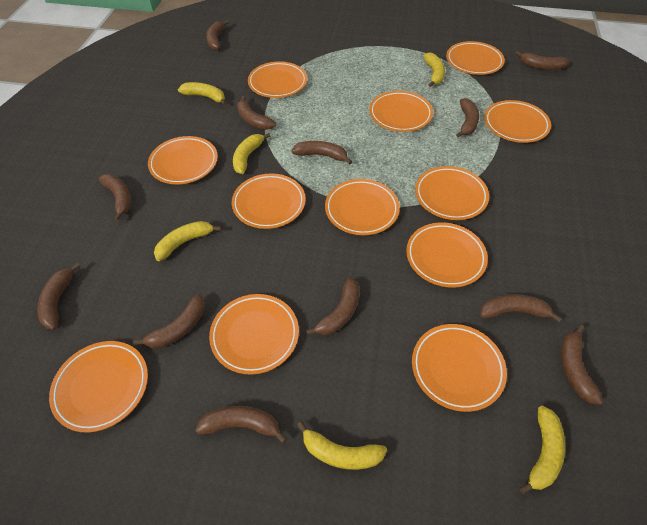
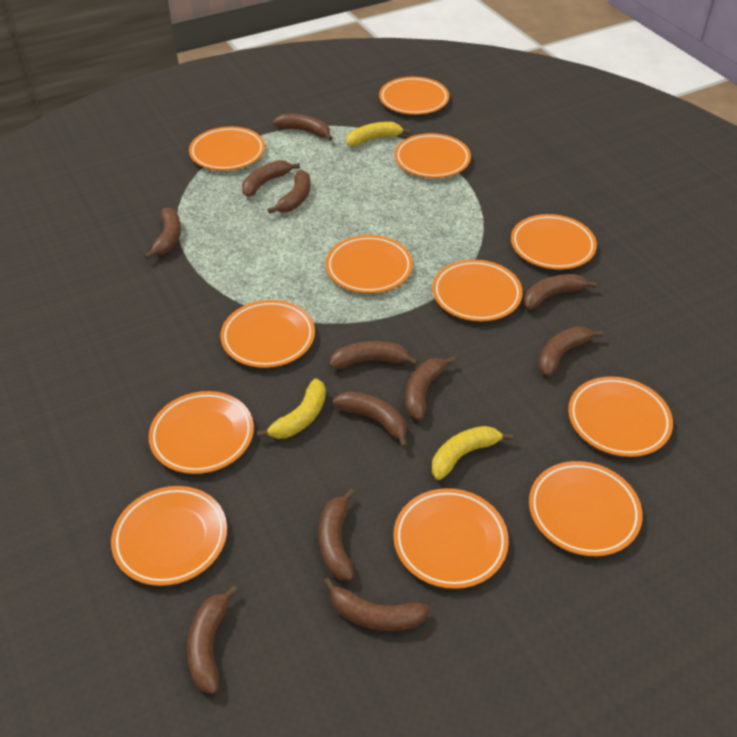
yellow banana: 6 -> 3

